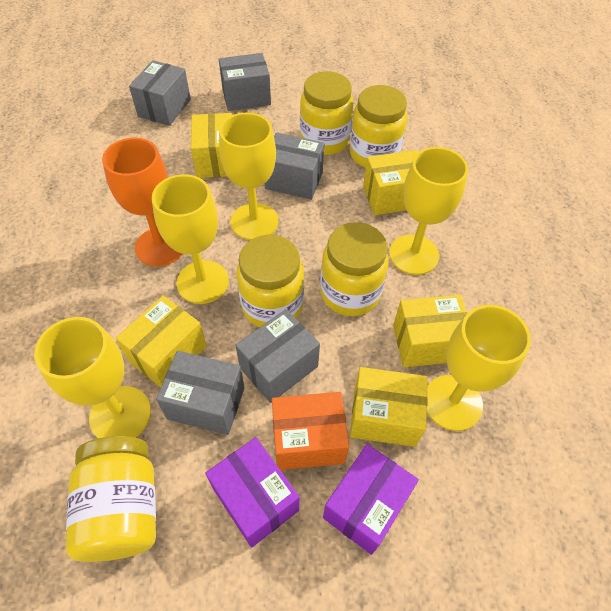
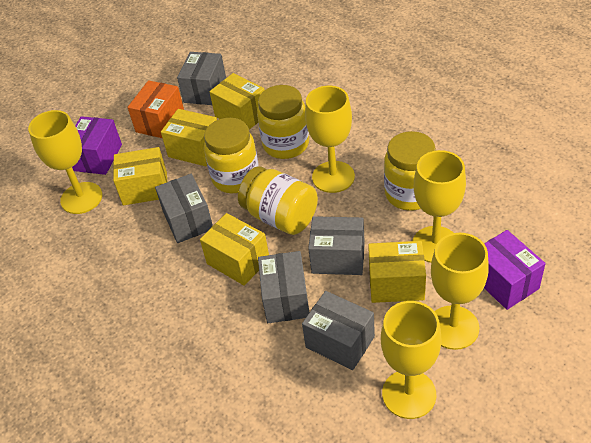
orange goblet: 1 -> 0
yellow jar: 5 -> 4

